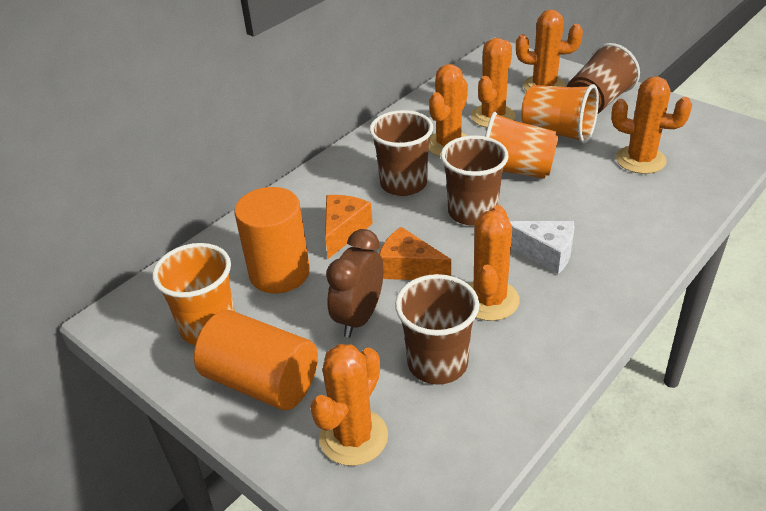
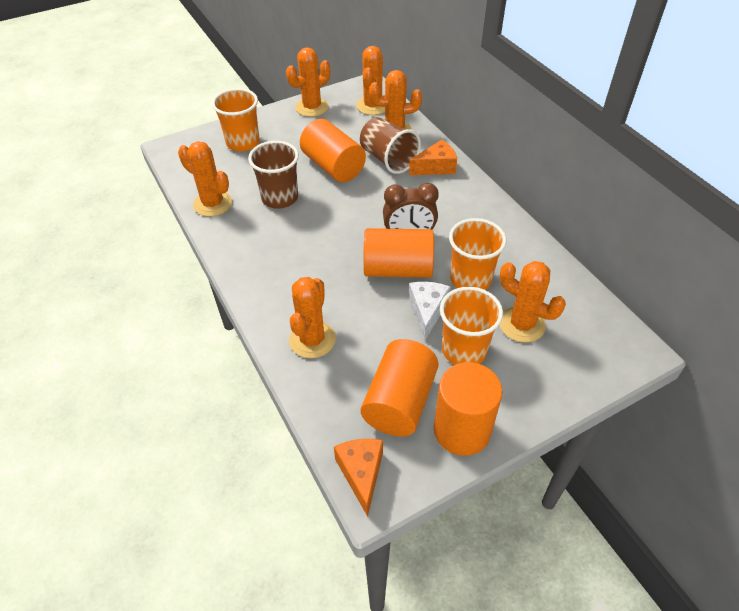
brown cup: 4 -> 2
orange cylinder: 2 -> 4

